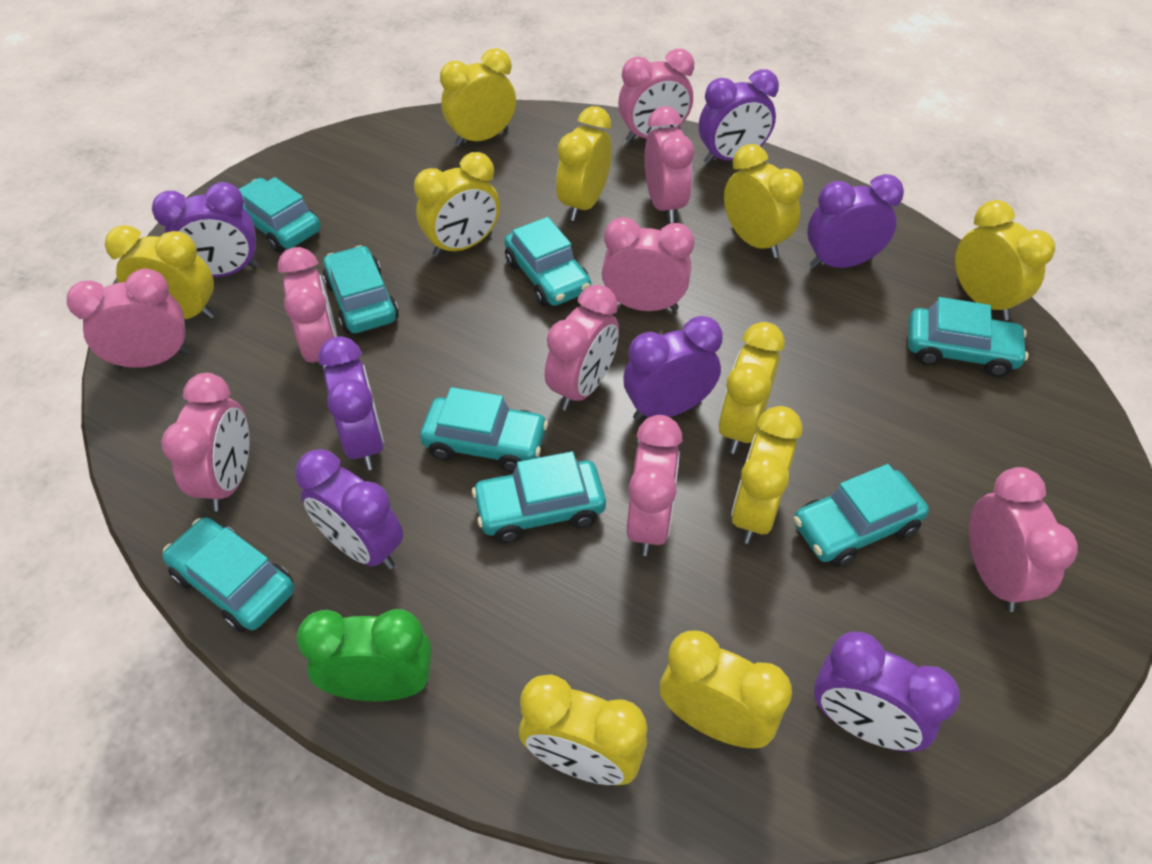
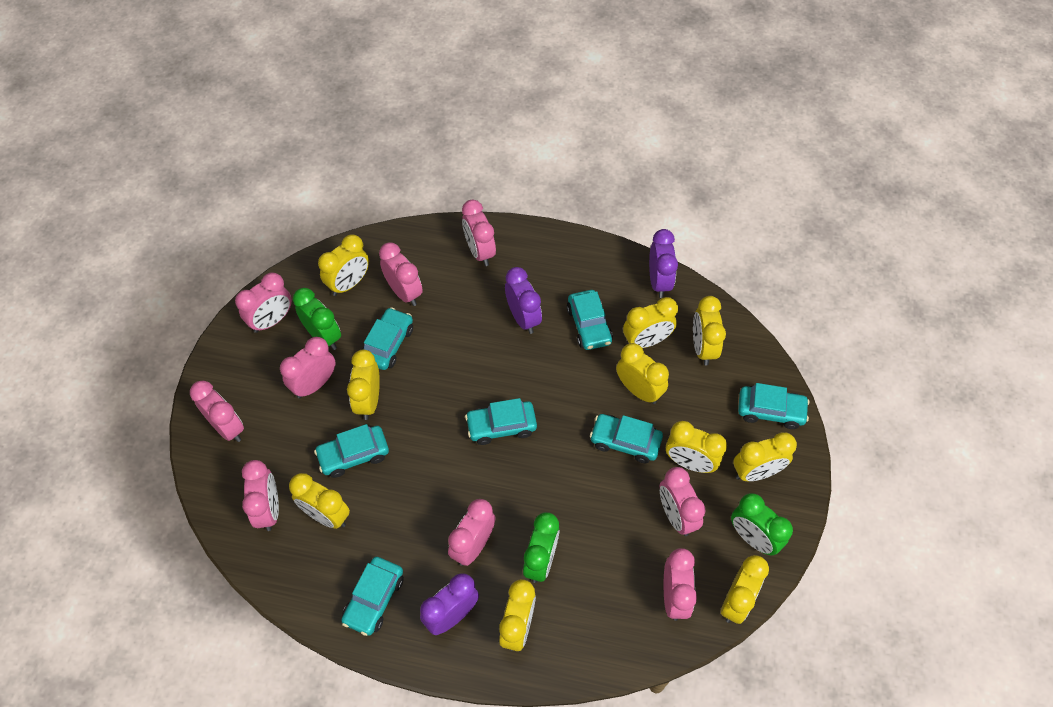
green clock: 1 -> 3
purple clock: 7 -> 3
turquoise car: 8 -> 7

